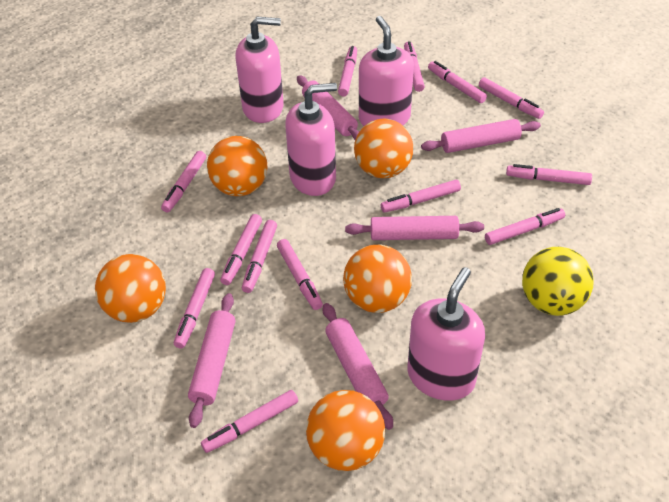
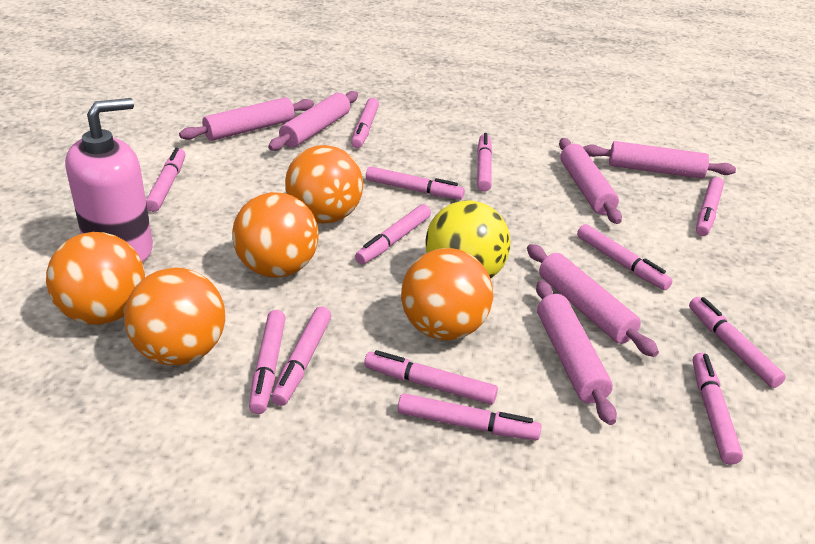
pink rolling pin: 5 -> 6
pink soap dispenser: 4 -> 1

